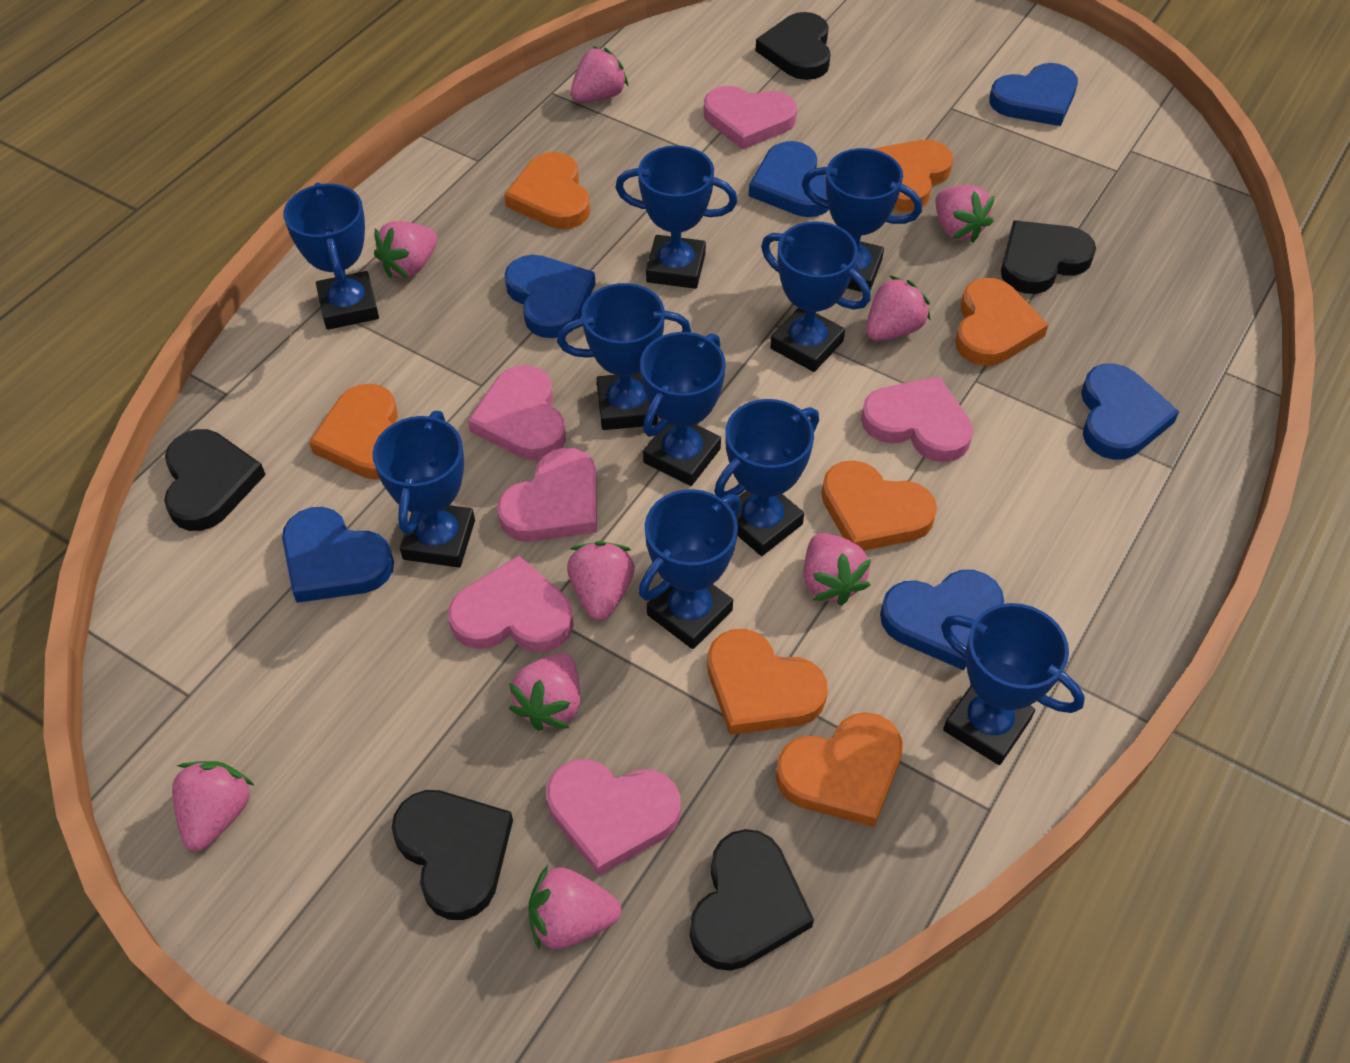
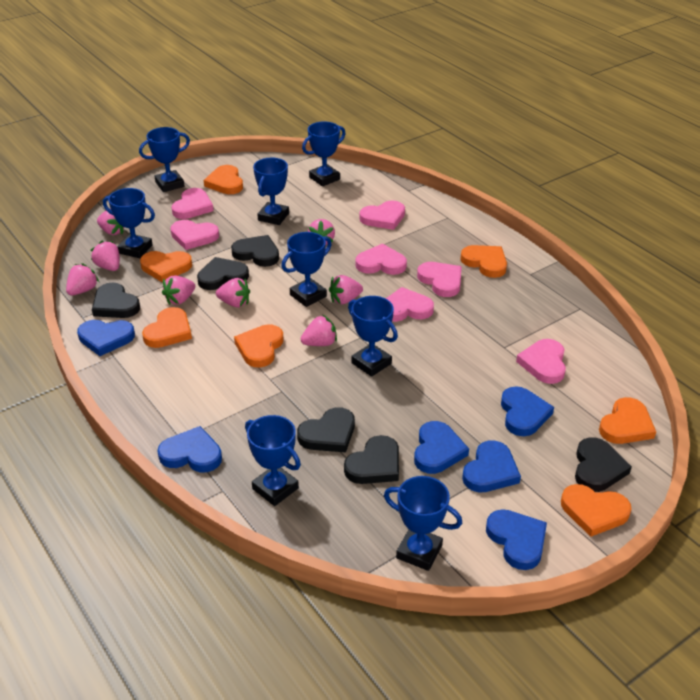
black heart: 5 -> 6
blue trophy: 10 -> 8
pink heart: 6 -> 7
pink strawberry: 9 -> 8

